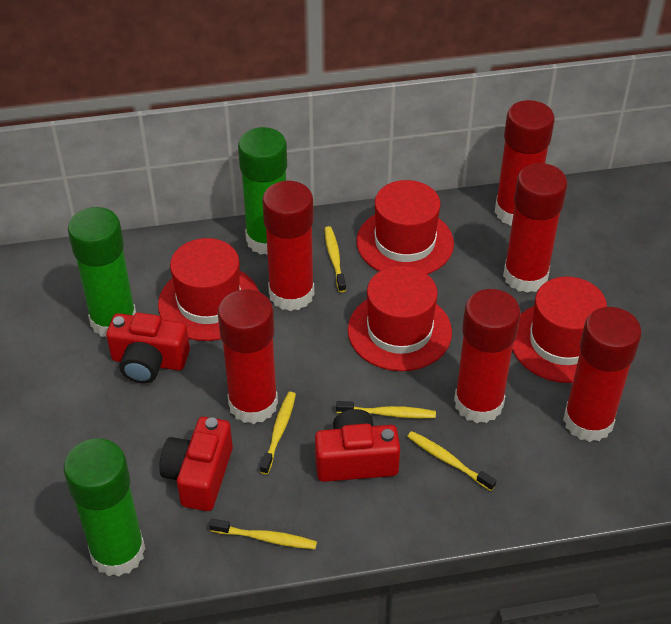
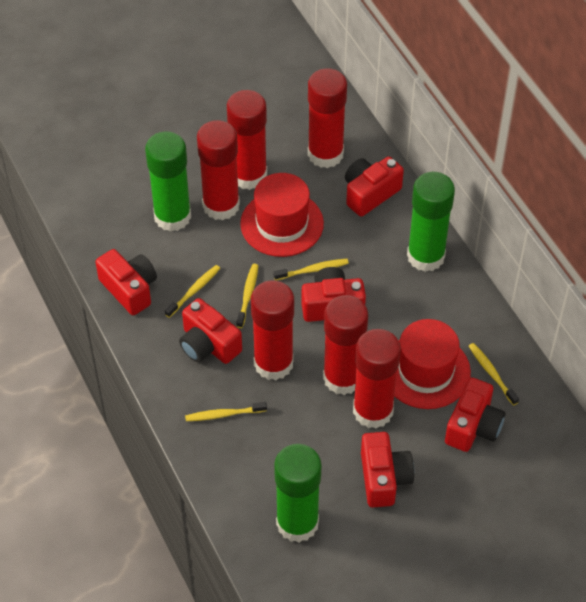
red camera: 3 -> 6
red hat: 4 -> 2

